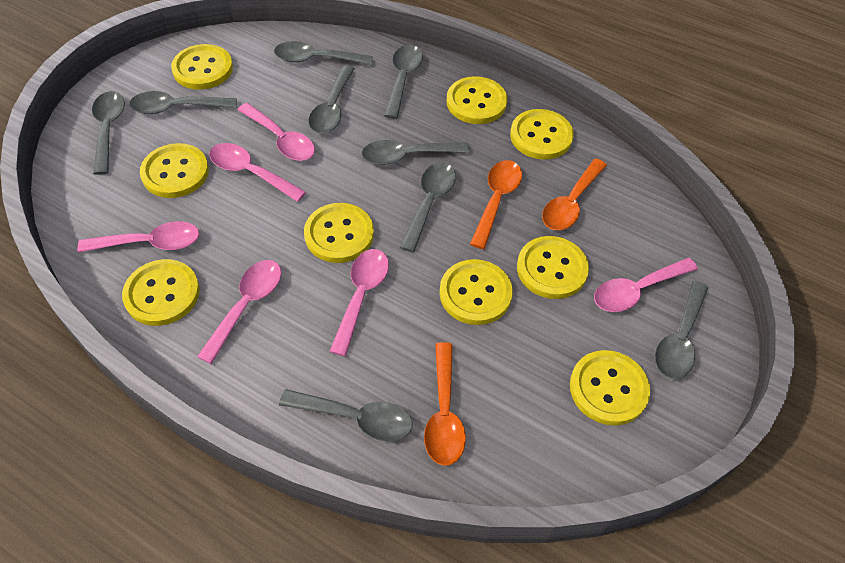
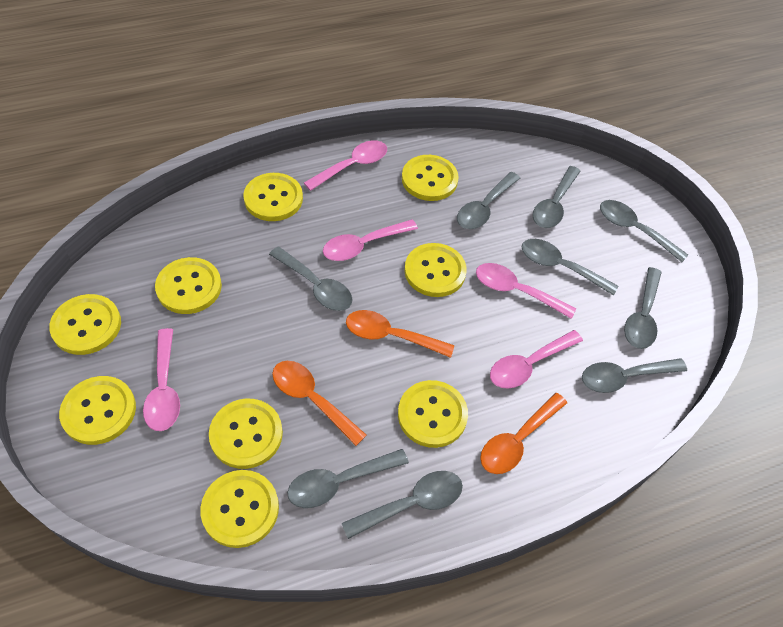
pink spoon: 6 -> 5

